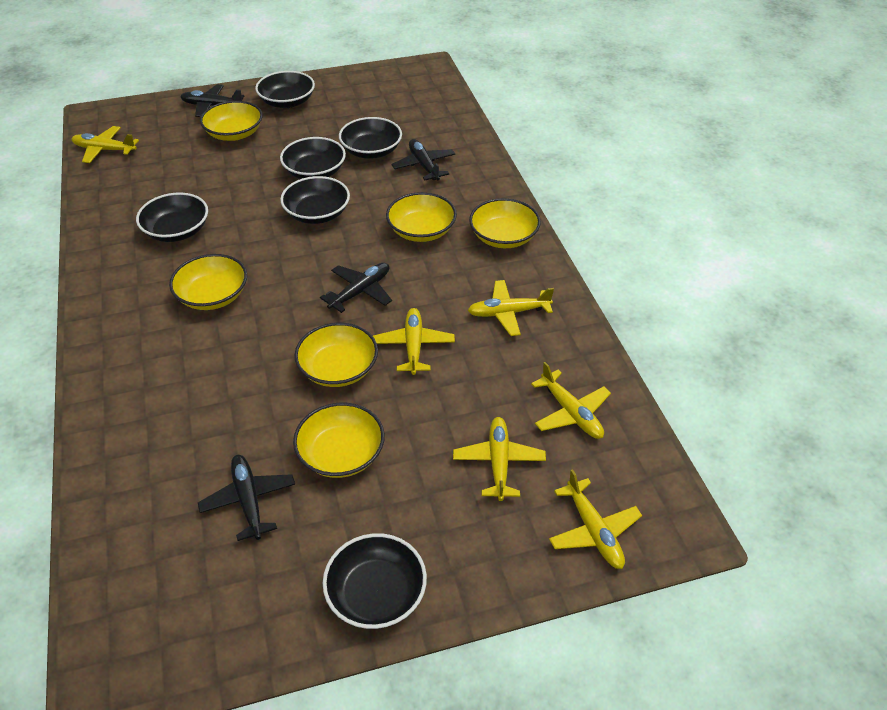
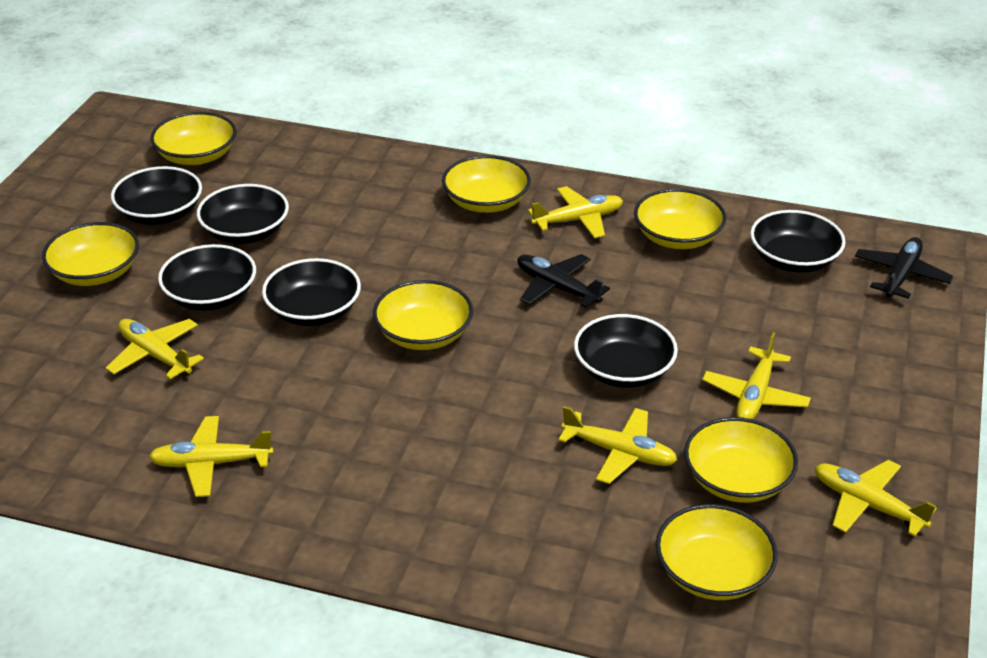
black plane: 4 -> 2
yellow bowl: 6 -> 7

